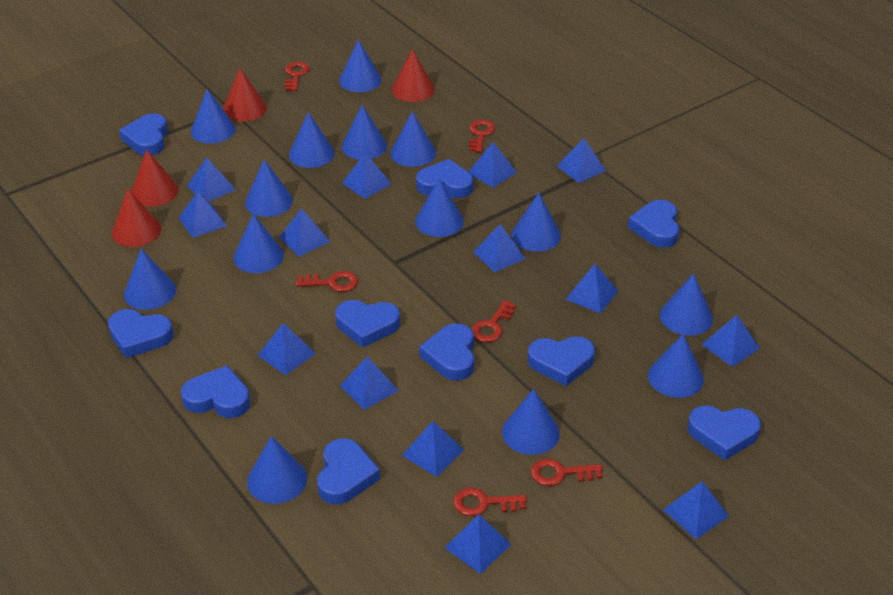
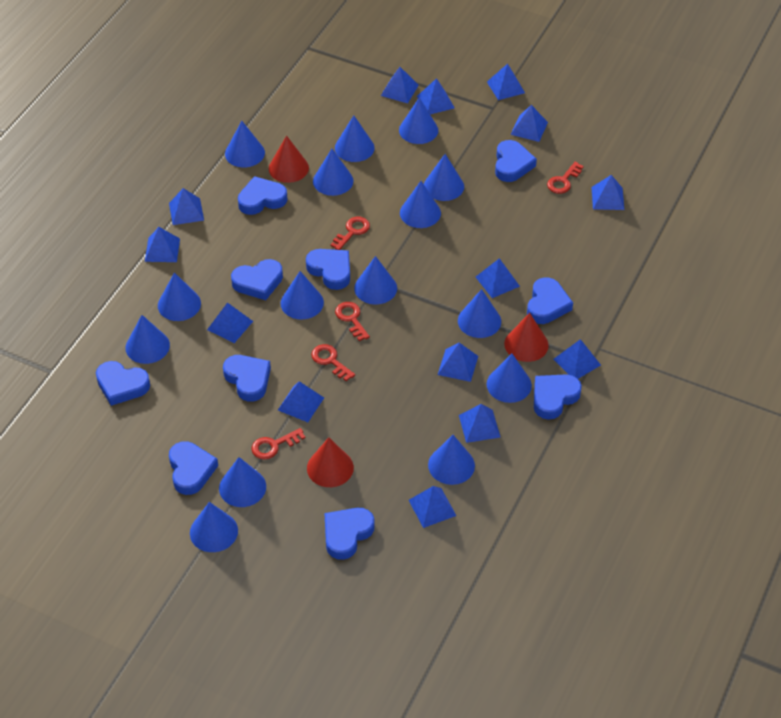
blue cone: 14 -> 15
red cone: 4 -> 3
red key: 6 -> 5

